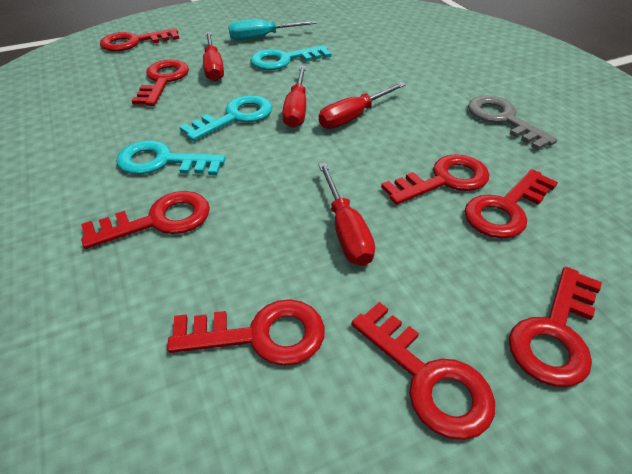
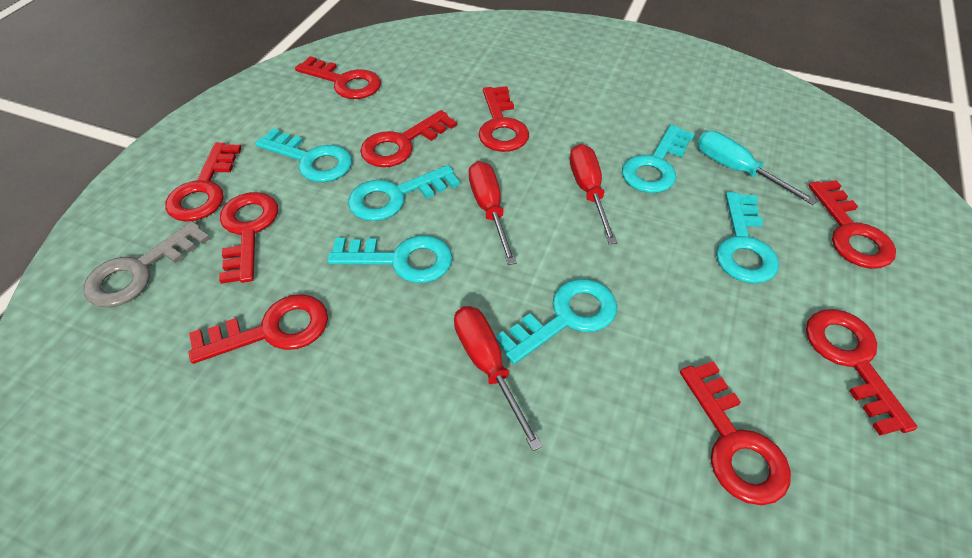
red key: 8 -> 9
red screwdriver: 4 -> 3
turquoise key: 3 -> 6

